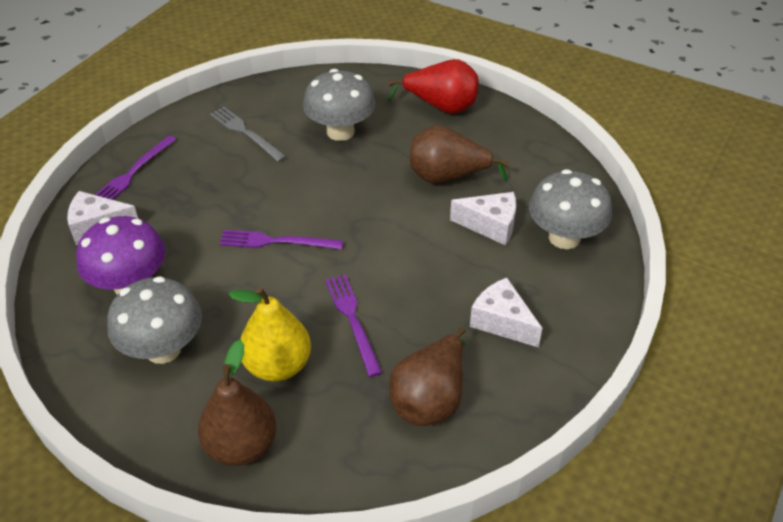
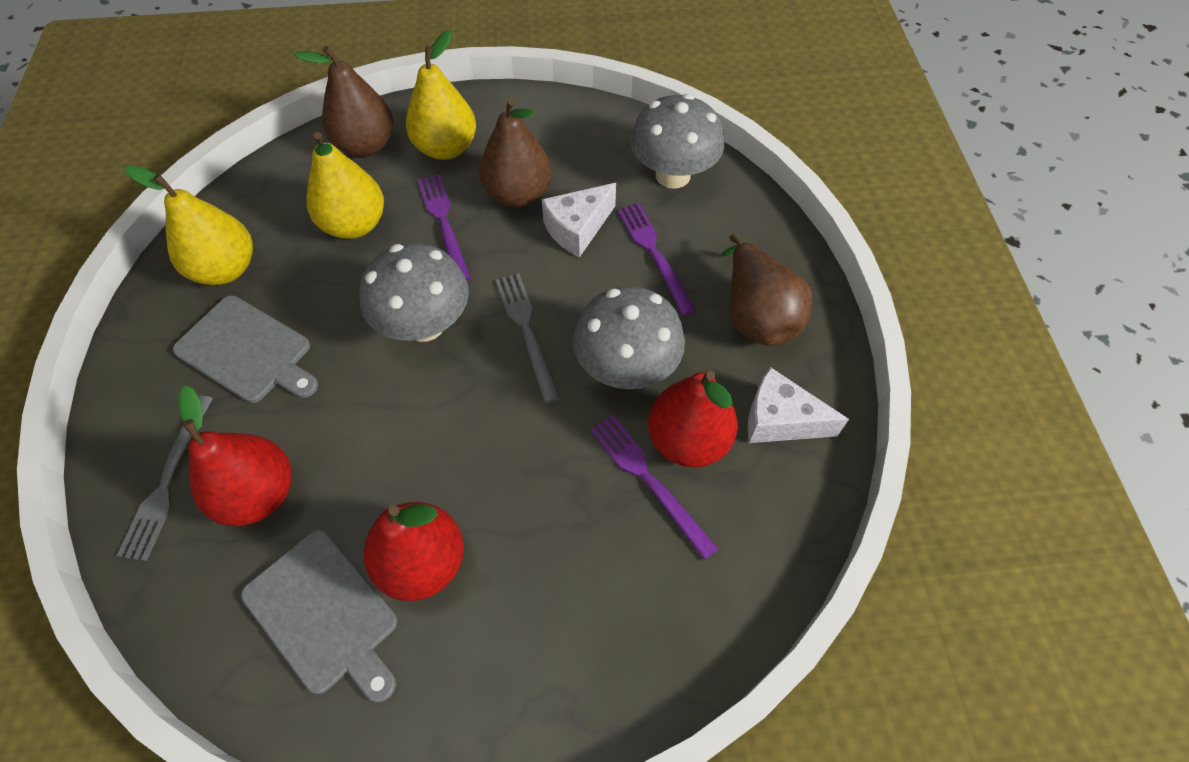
grey cutting board: 0 -> 2
grey fork: 1 -> 2
purple mushroom: 1 -> 0
red pear: 1 -> 3
white cheese: 3 -> 2
yellow pear: 1 -> 3

